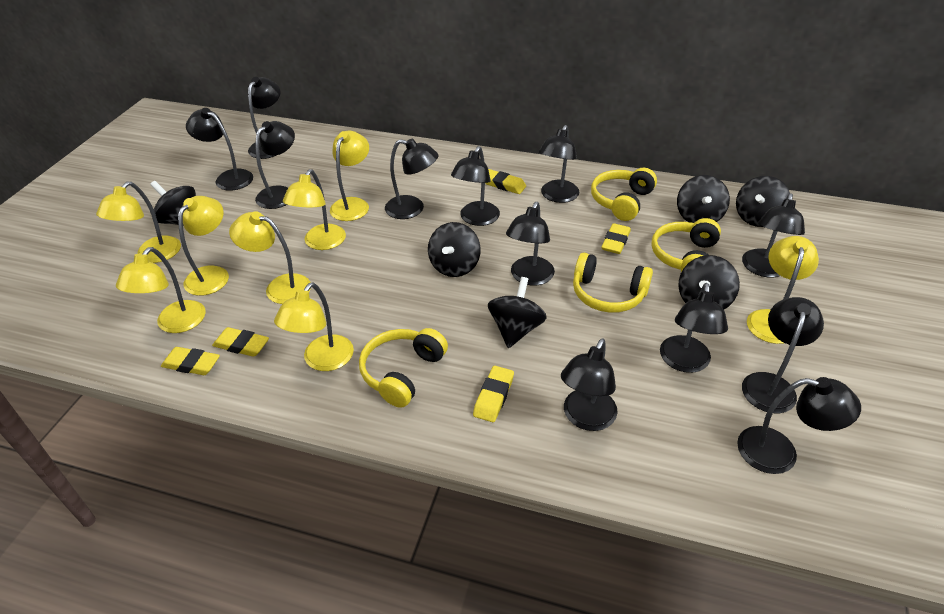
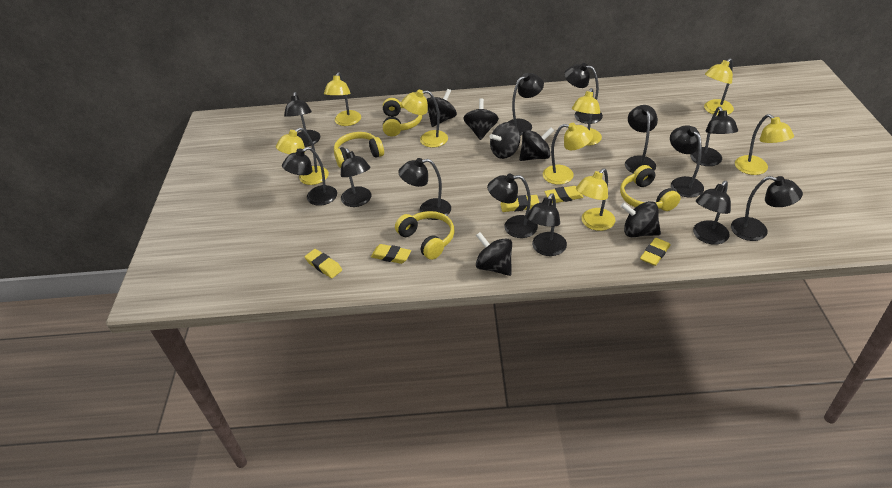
black lamp: 12 -> 13

